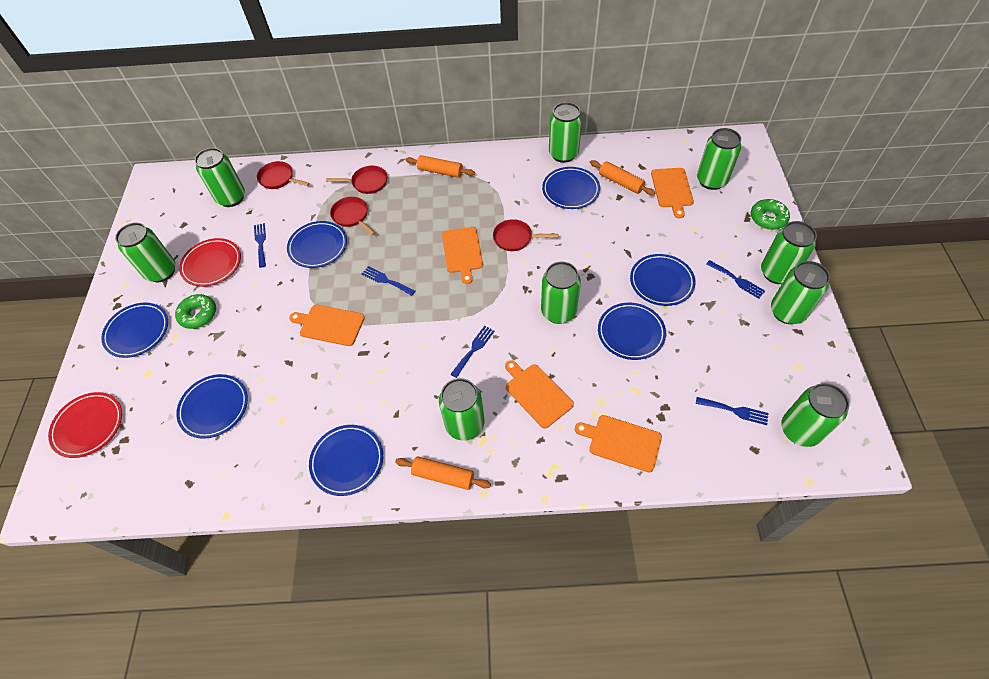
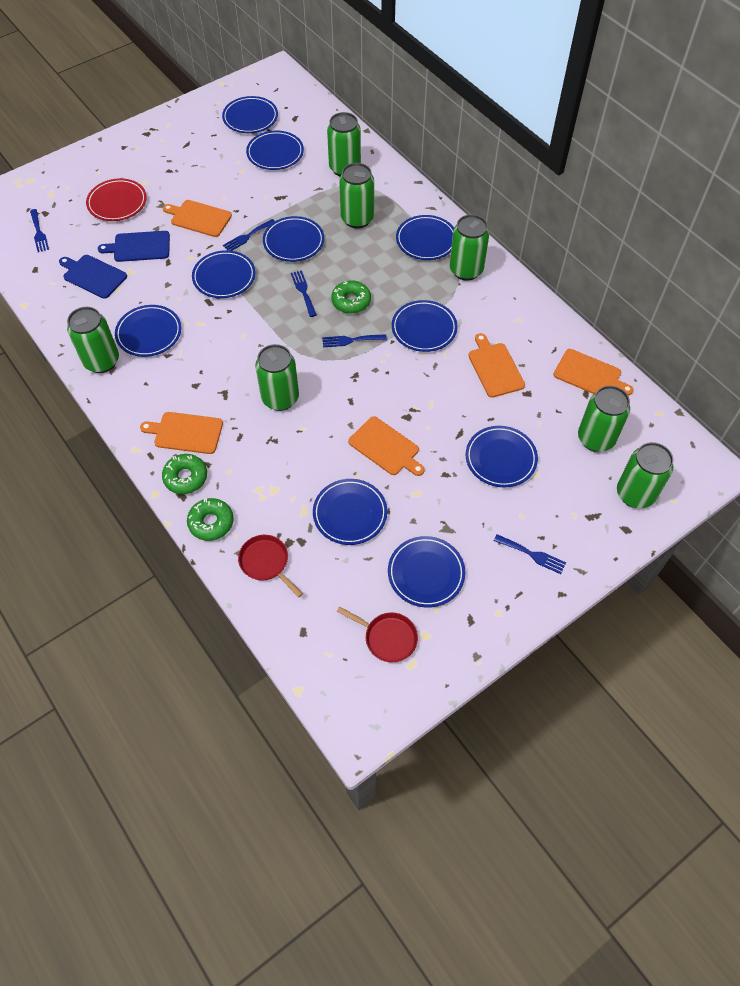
blue cutting board: 0 -> 2
blue plate: 7 -> 10
green can: 9 -> 7
green donut: 2 -> 3
orange rolling pin: 3 -> 0
red pan: 4 -> 2
red plate: 2 -> 1

